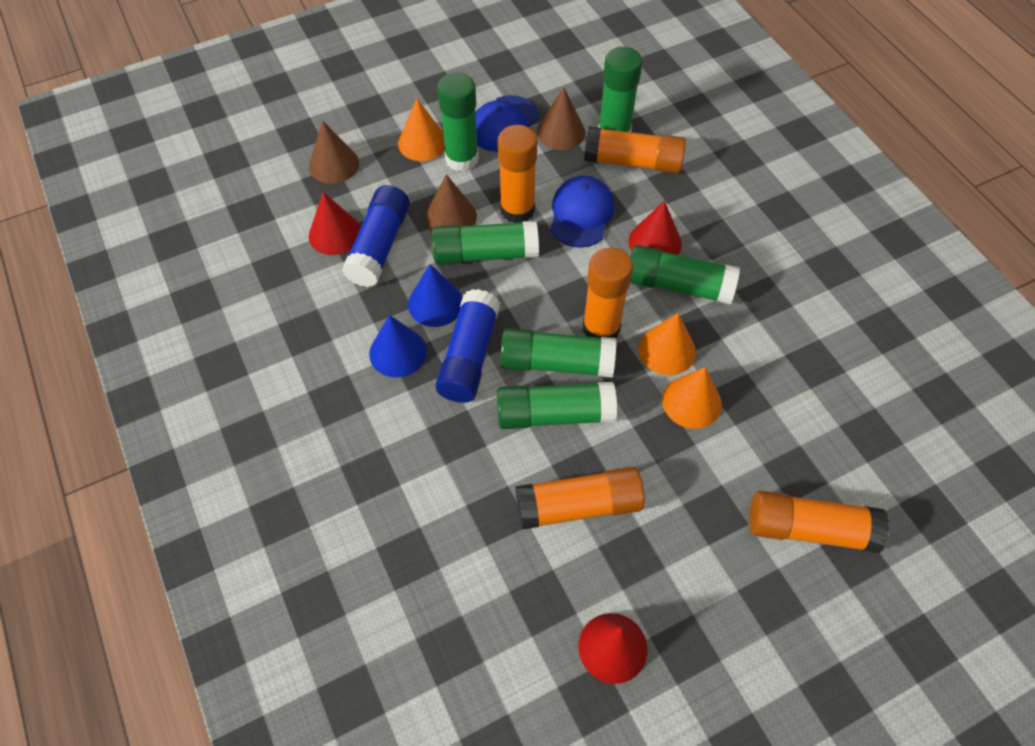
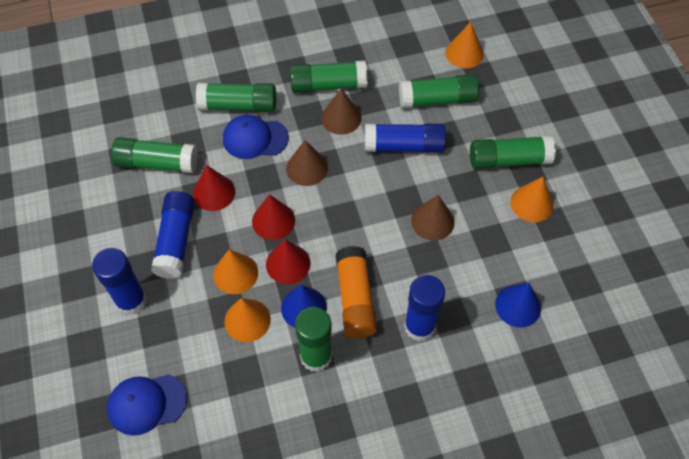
blue glue stick: 2 -> 4
orange cone: 3 -> 4
orange glue stick: 5 -> 1

